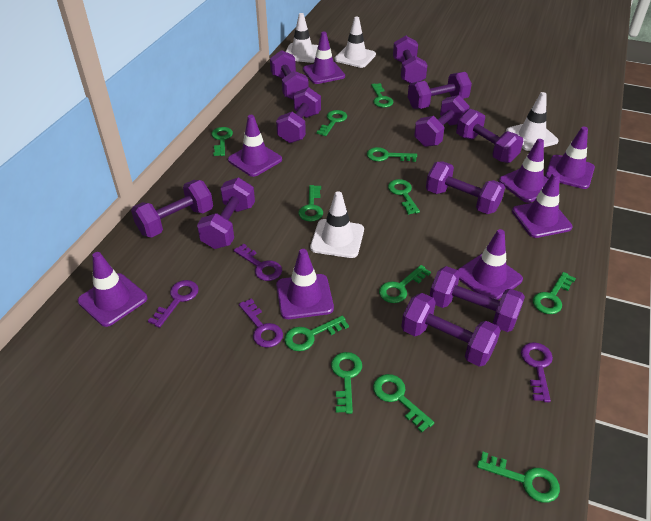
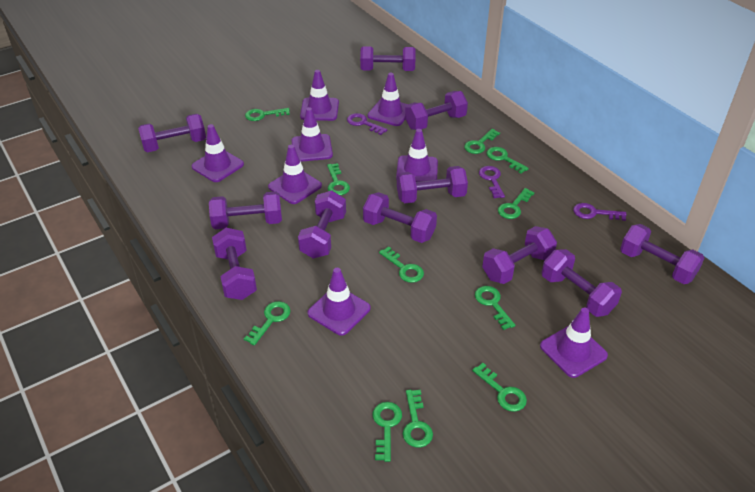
green key: 12 -> 11
purple key: 4 -> 3
white traffic cone: 4 -> 0

